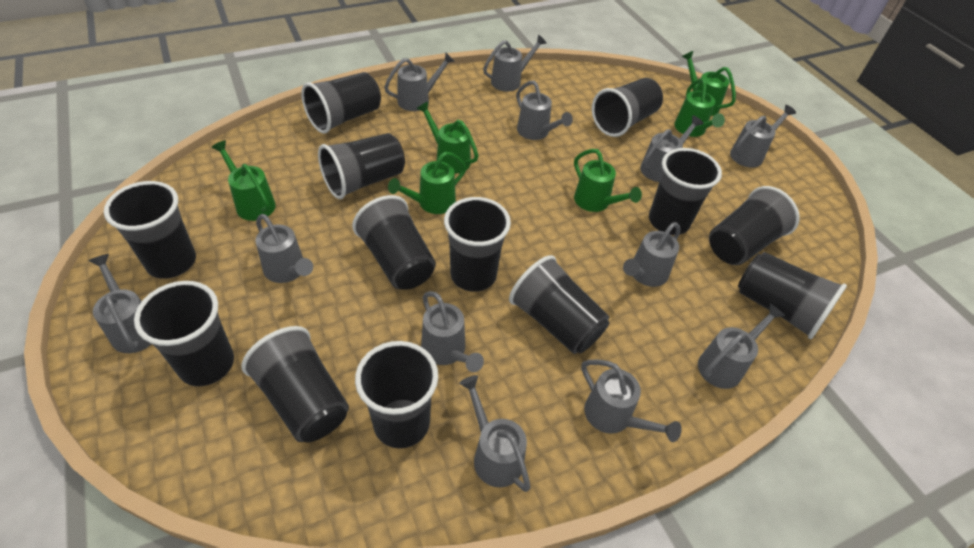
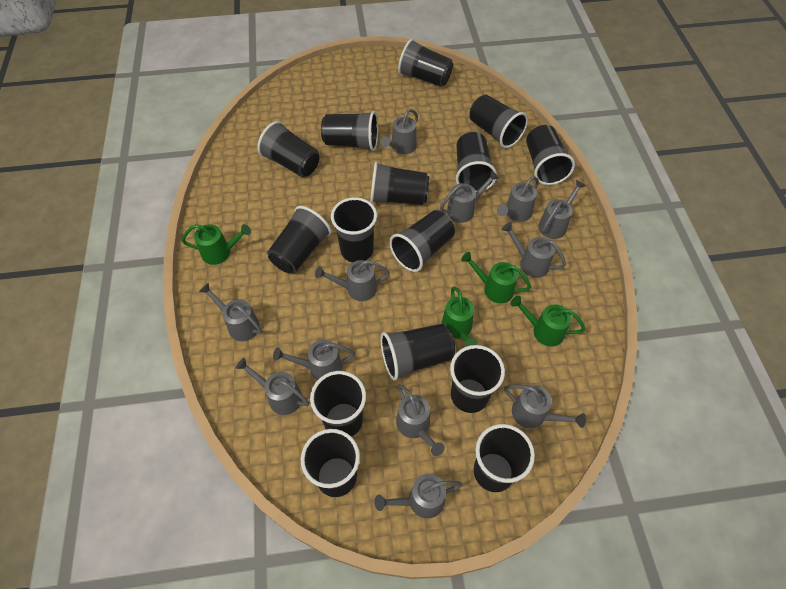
black cup: 13 -> 15
green watering can: 6 -> 4

